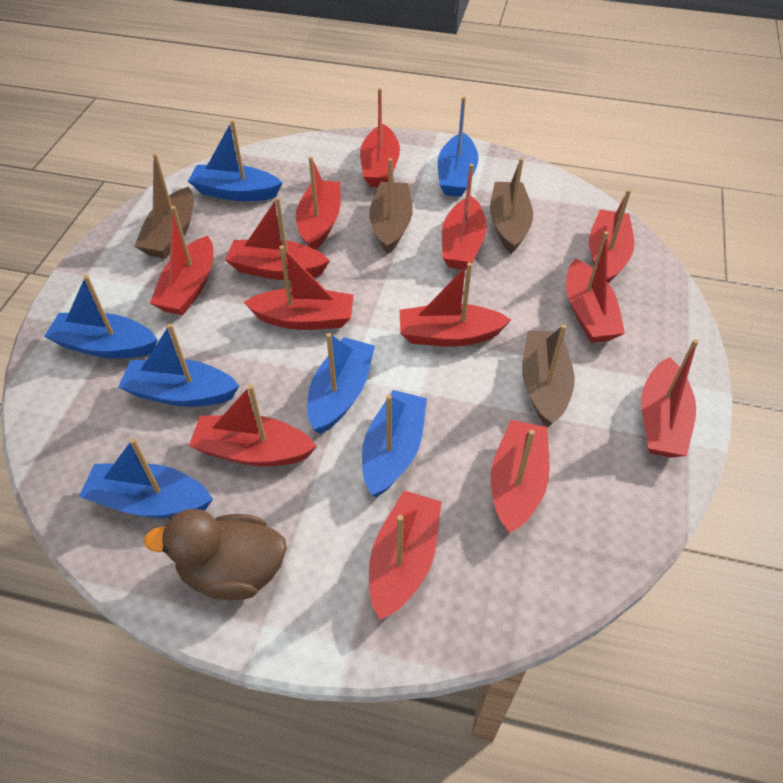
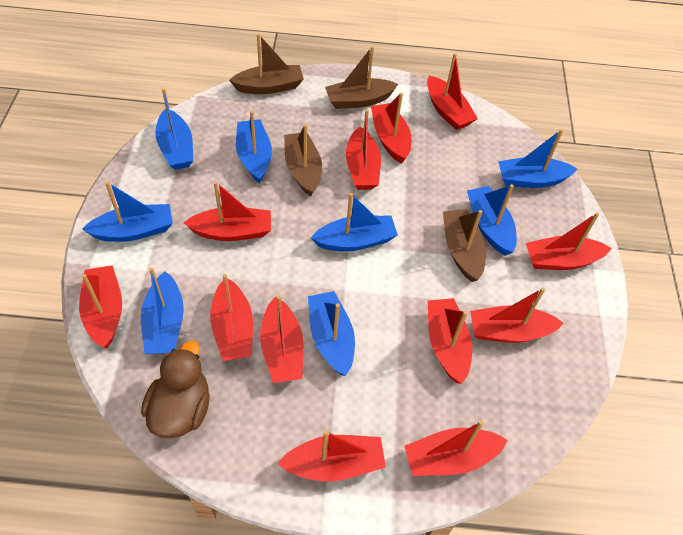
blue boat: 7 -> 8
red boat: 13 -> 12

